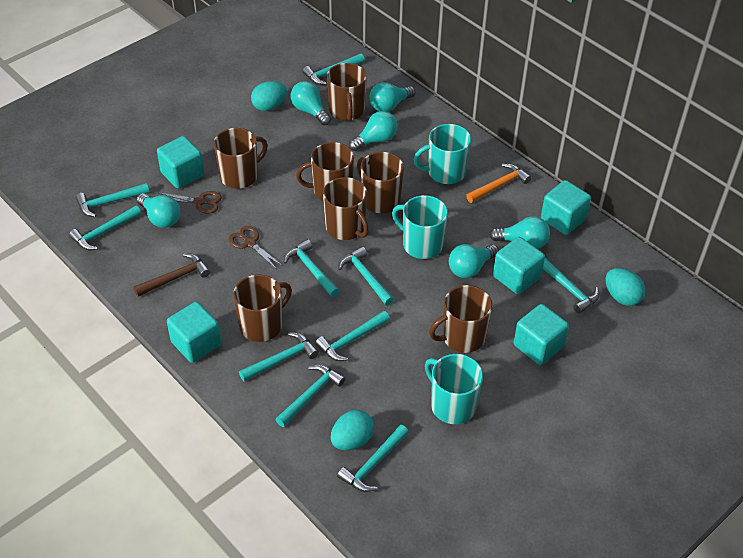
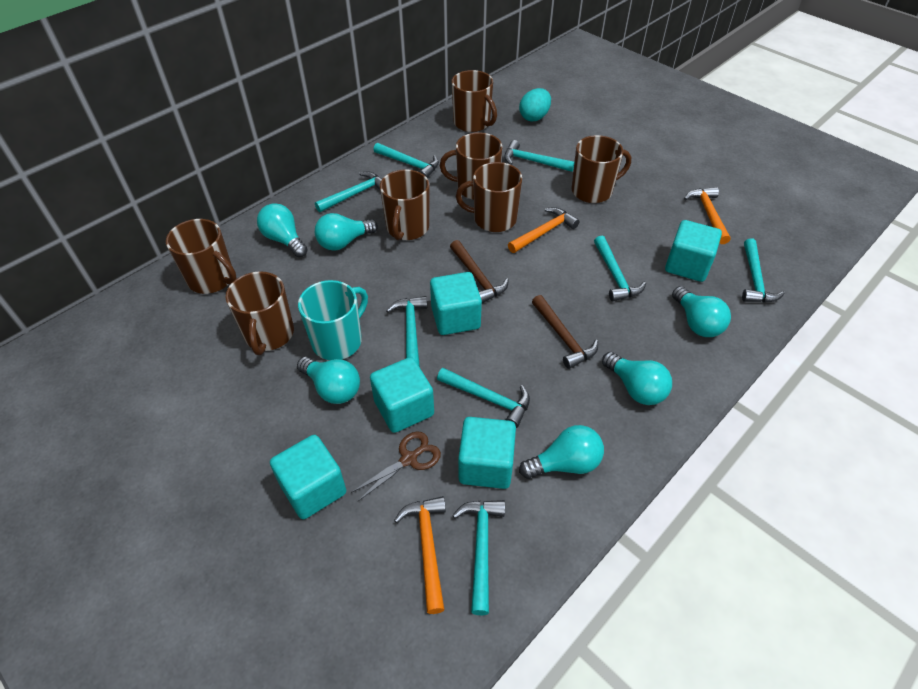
brown hammer: 1 -> 2
brown scissors: 2 -> 1
orange hammer: 1 -> 3
turquoise egg: 3 -> 1
turquoise hammer: 10 -> 8
turquoise mug: 3 -> 1

